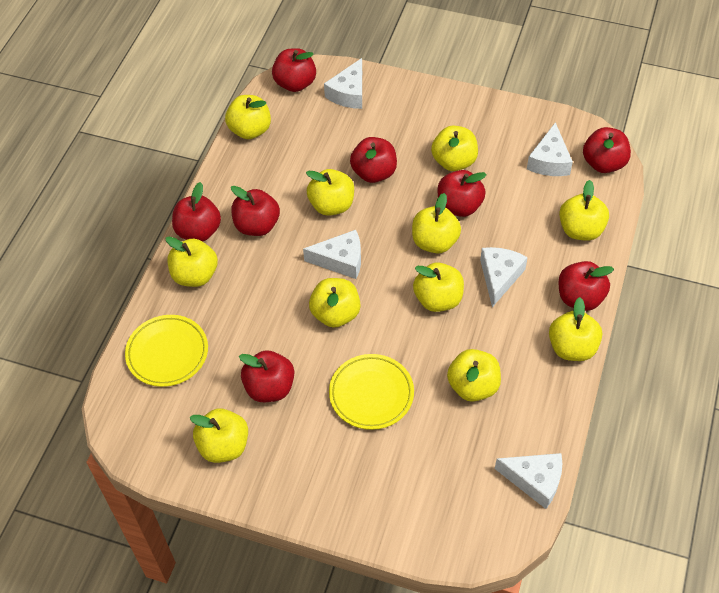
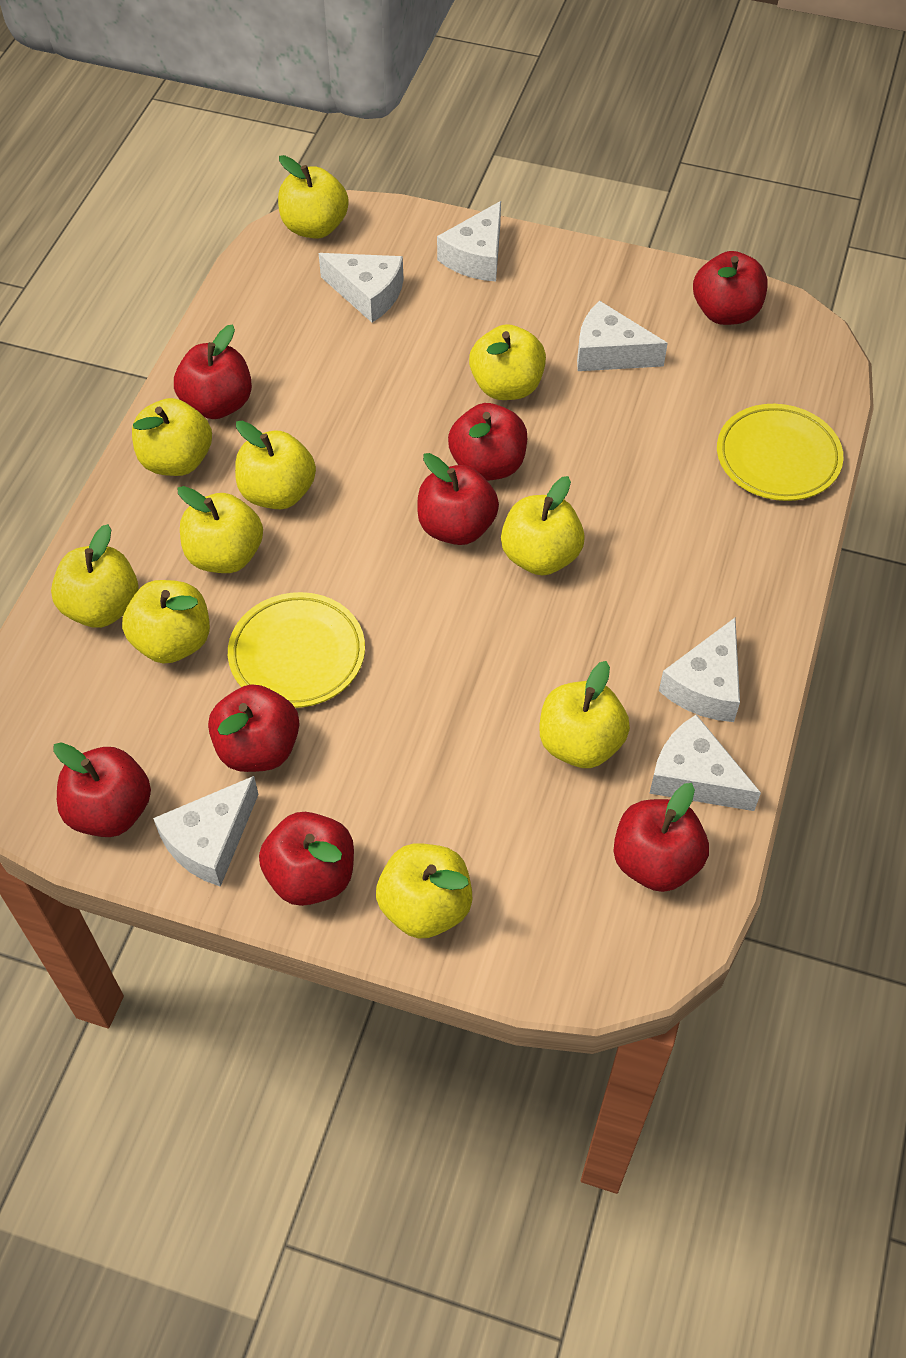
white cheese: 5 -> 6
yellow apple: 11 -> 10

